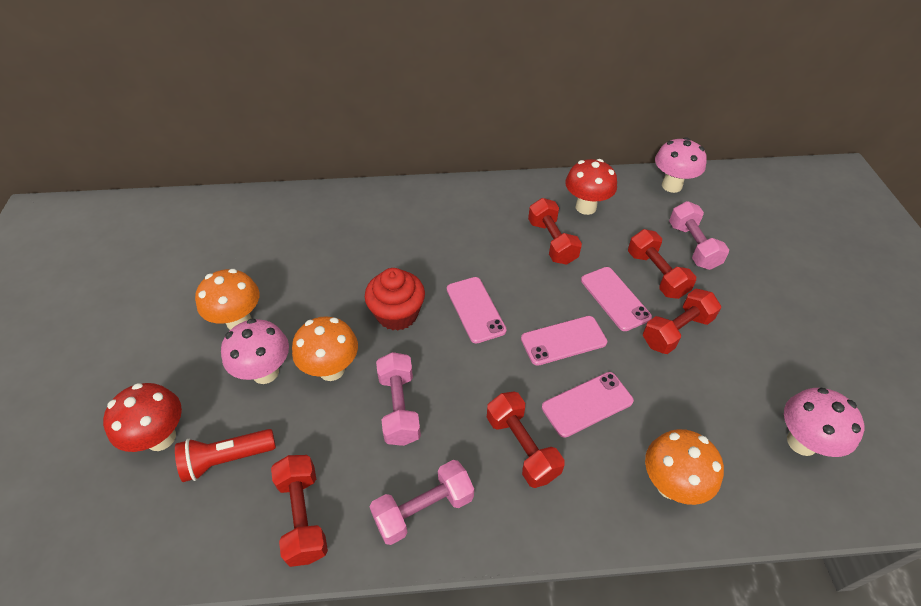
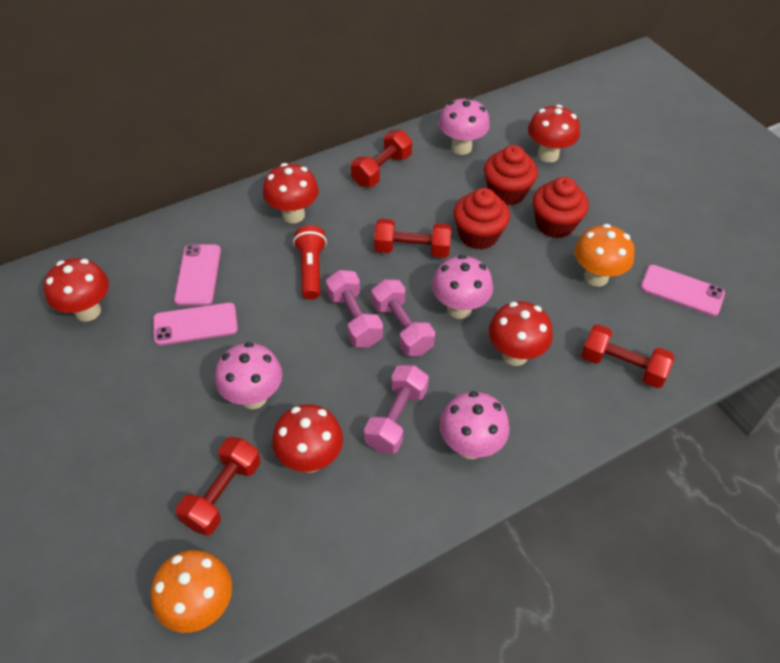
orange mushroom: 3 -> 2
pink mushroom: 3 -> 4
pink phone: 4 -> 3
red cupcake: 1 -> 3
red dumbbell: 5 -> 4
red mushroom: 2 -> 5

